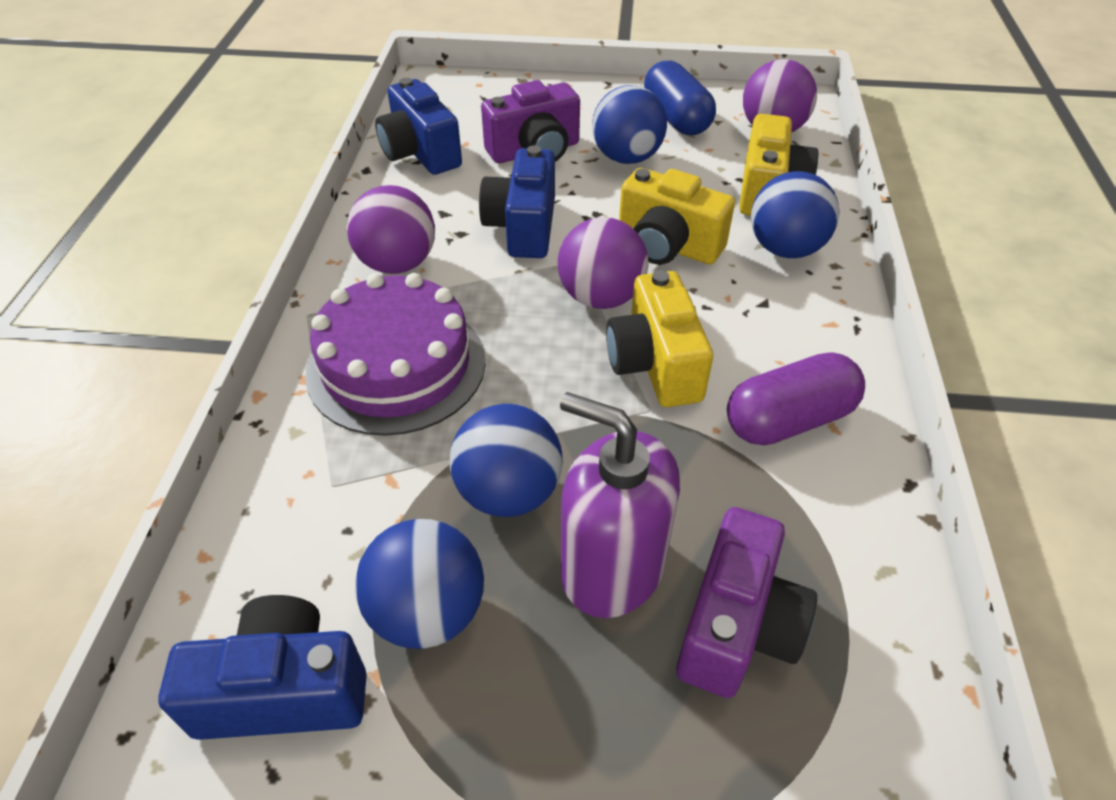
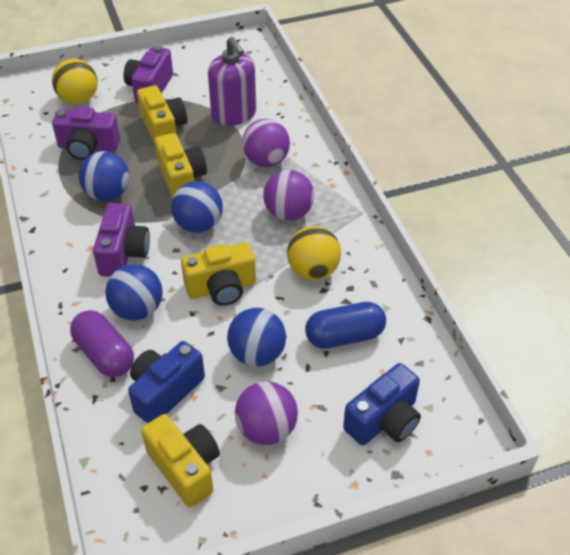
blue camera: 3 -> 2
purple cake: 1 -> 0
purple camera: 2 -> 3
yellow ball: 0 -> 2
yellow camera: 3 -> 4

